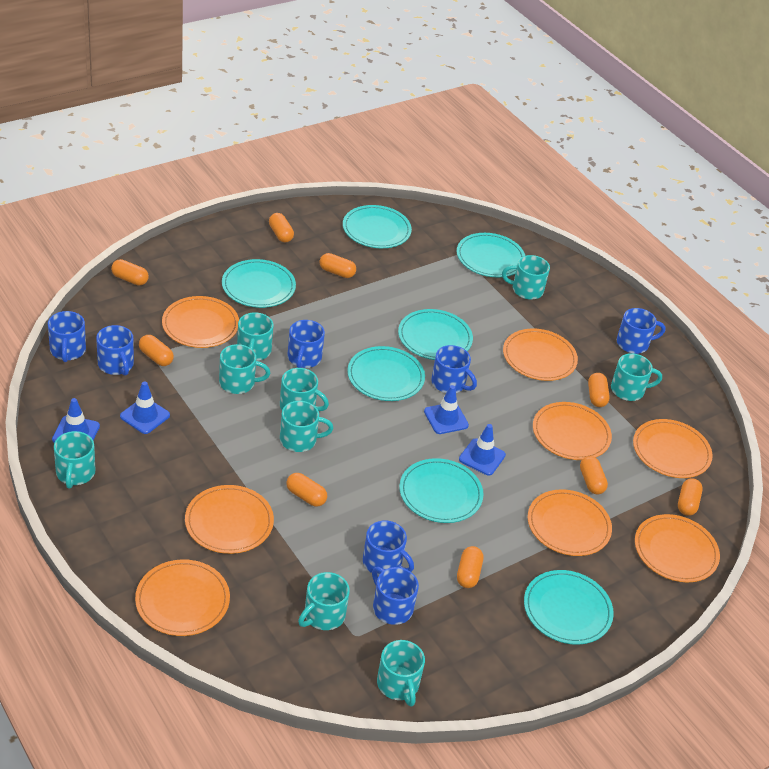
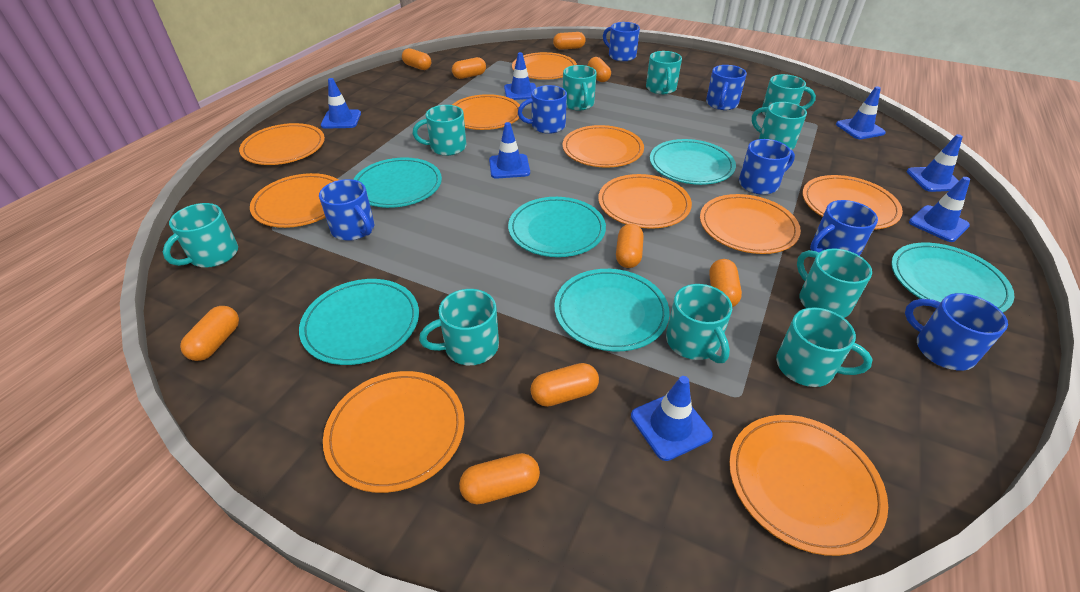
blue traffic cone: 4 -> 7
orange plate: 8 -> 10
turquoise mug: 9 -> 10
turquoise plate: 7 -> 6

